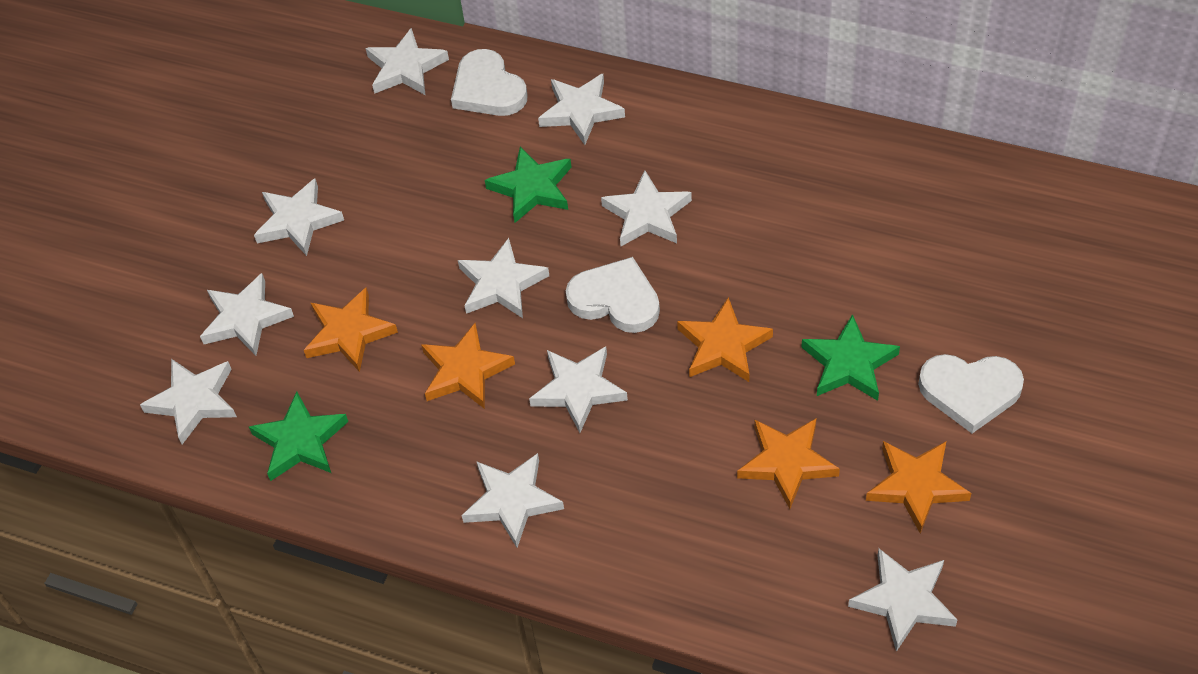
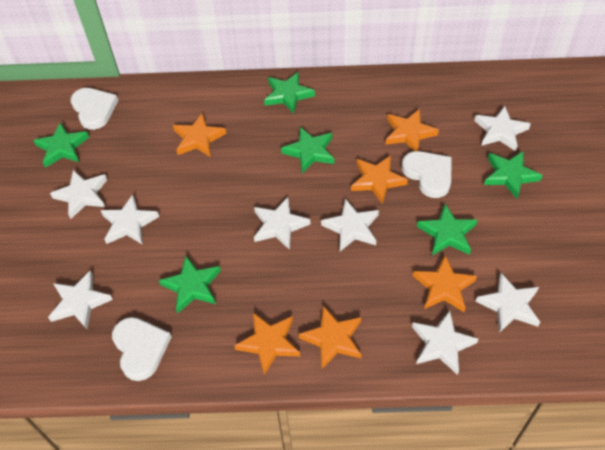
green star: 3 -> 6
orange star: 5 -> 6
white star: 10 -> 8

